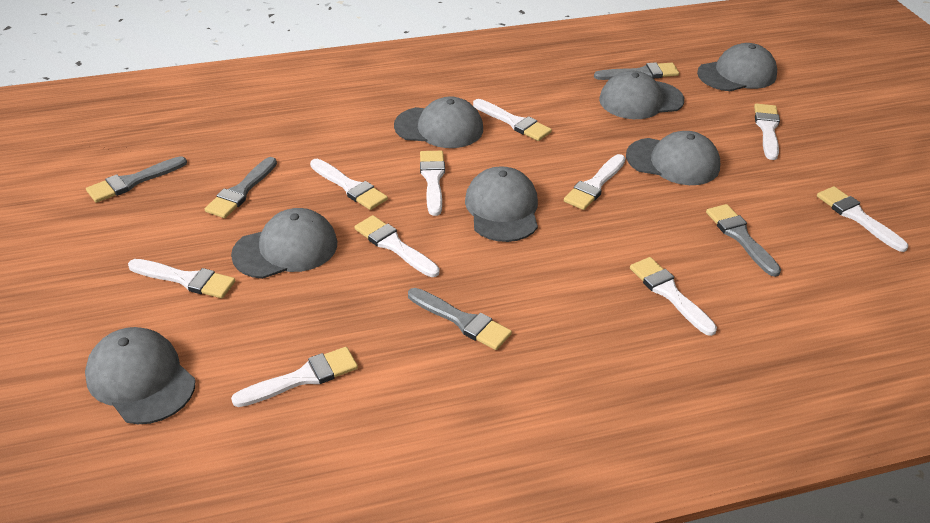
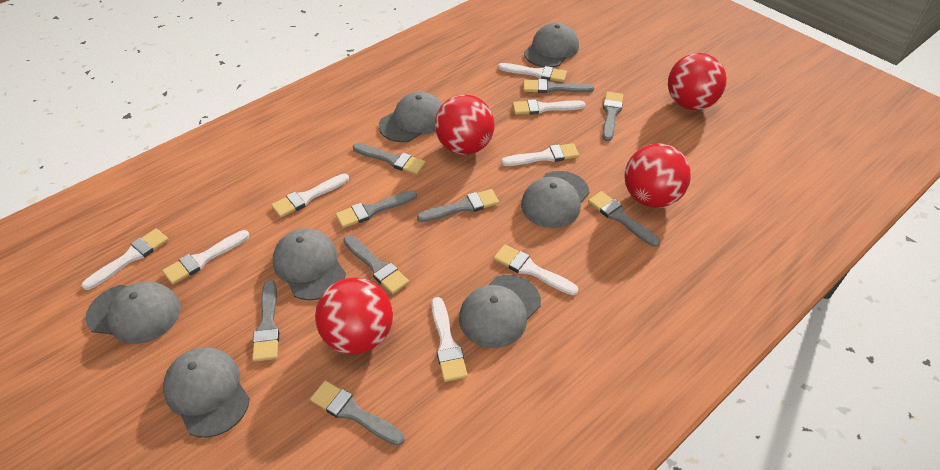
grey brush: 5 -> 9
red ball: 0 -> 4
white brush: 10 -> 8

